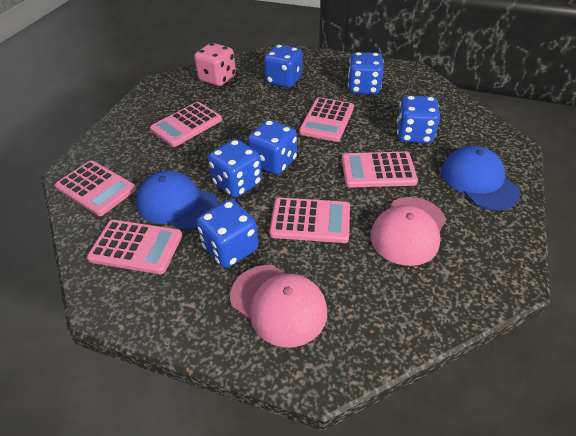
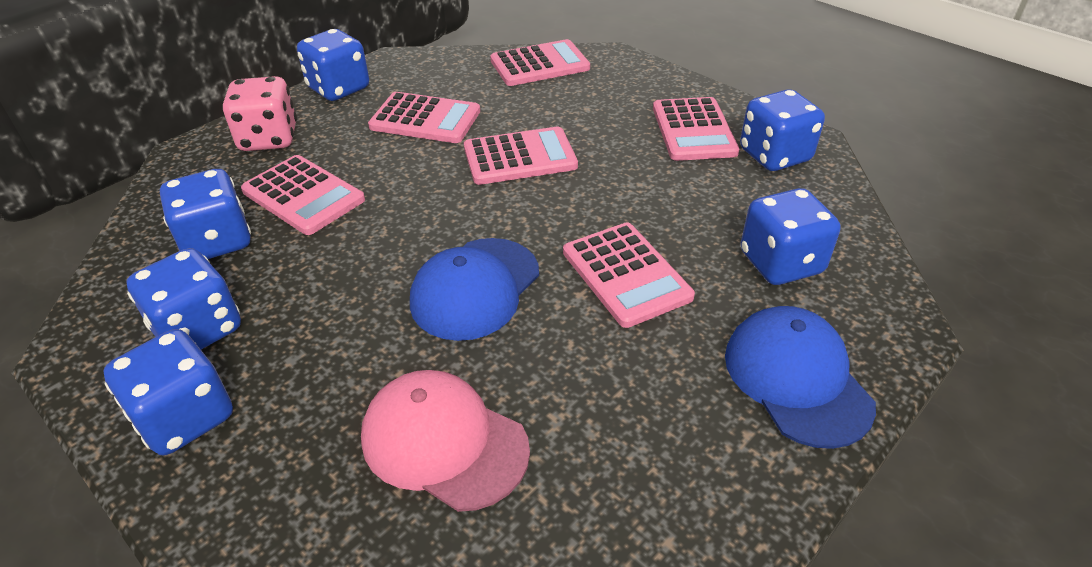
pink cap: 2 -> 1

